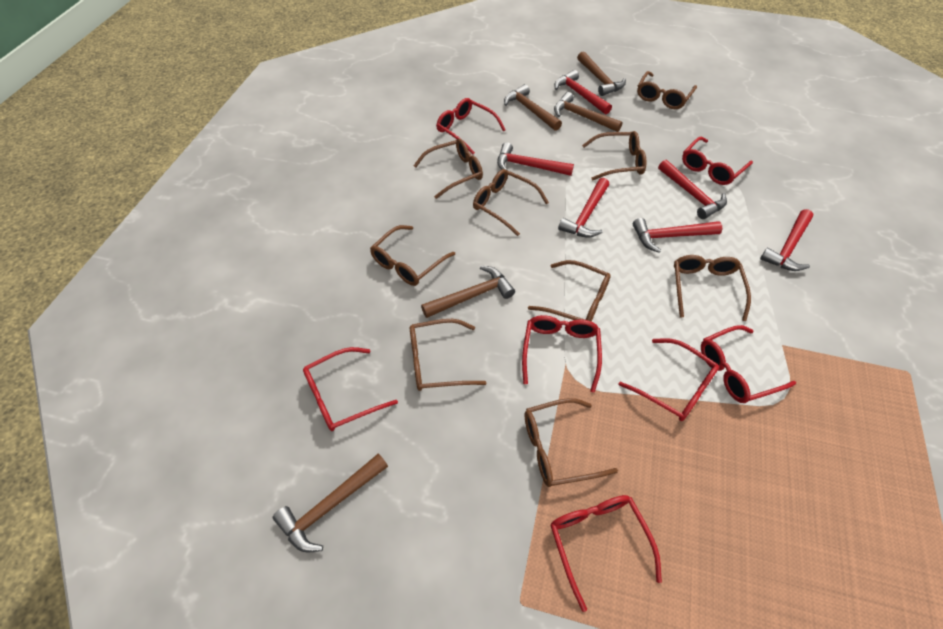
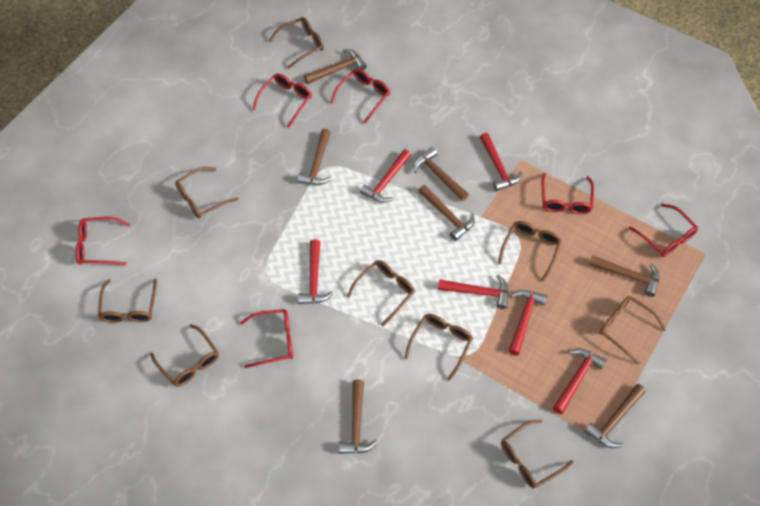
brown hammer: 5 -> 7
red glasses: 7 -> 6

